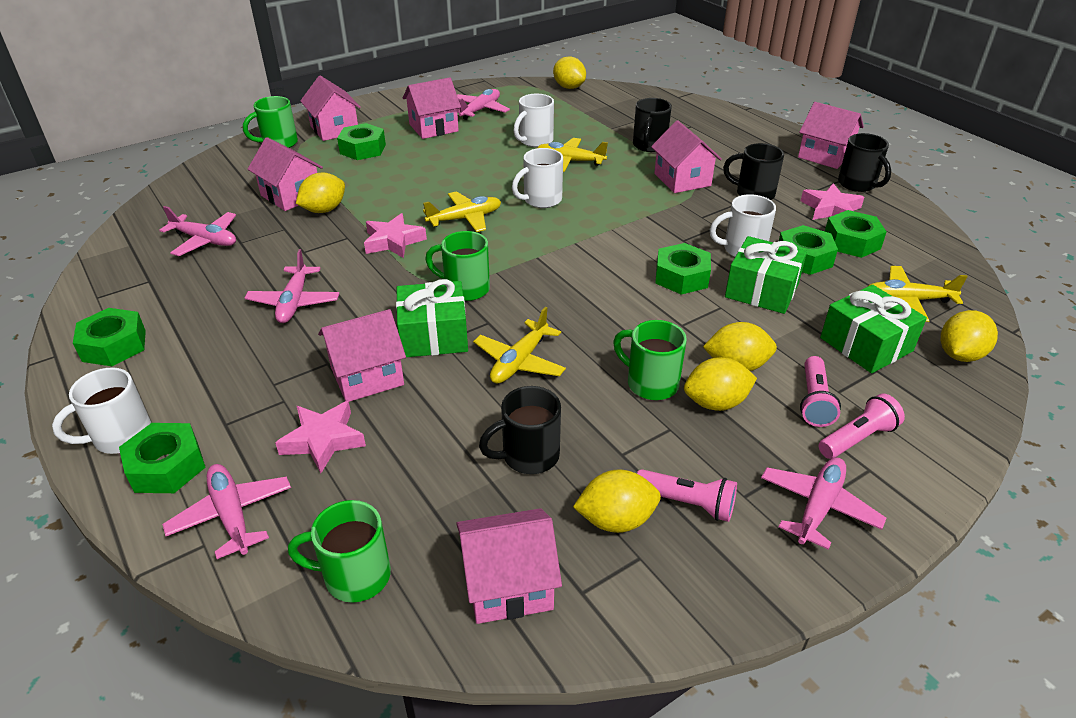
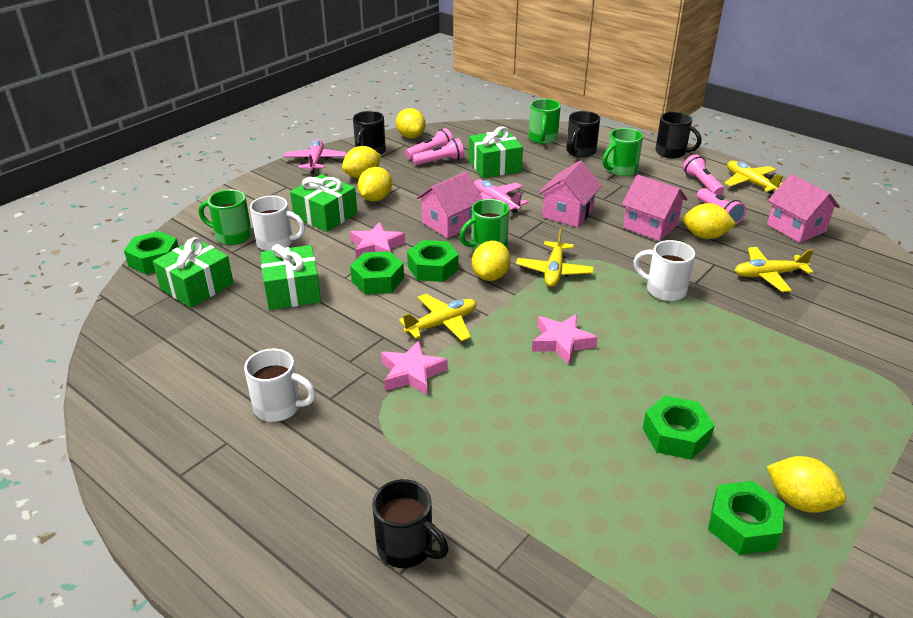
green gift: 3 -> 4
green nut: 6 -> 5
pink flashlight: 3 -> 4
pink house: 7 -> 4
pink plane: 5 -> 2
white mug: 4 -> 3

